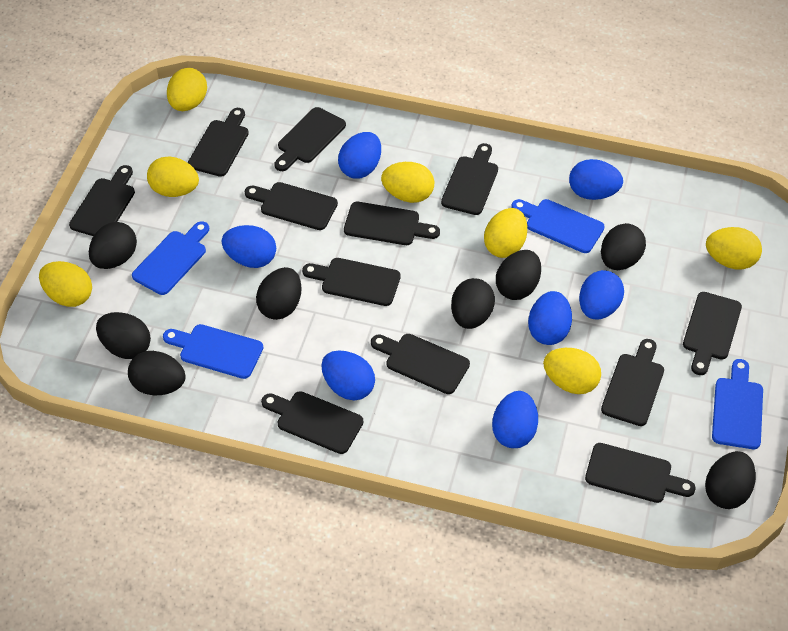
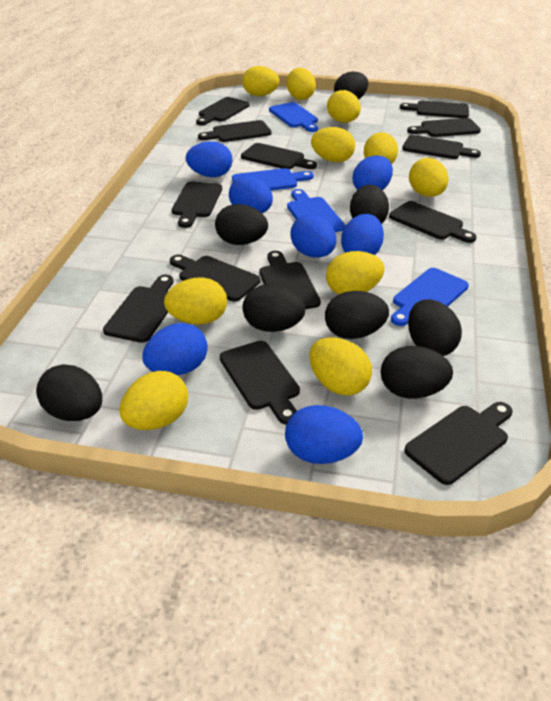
black cutting board: 12 -> 13
yellow egg: 7 -> 10

